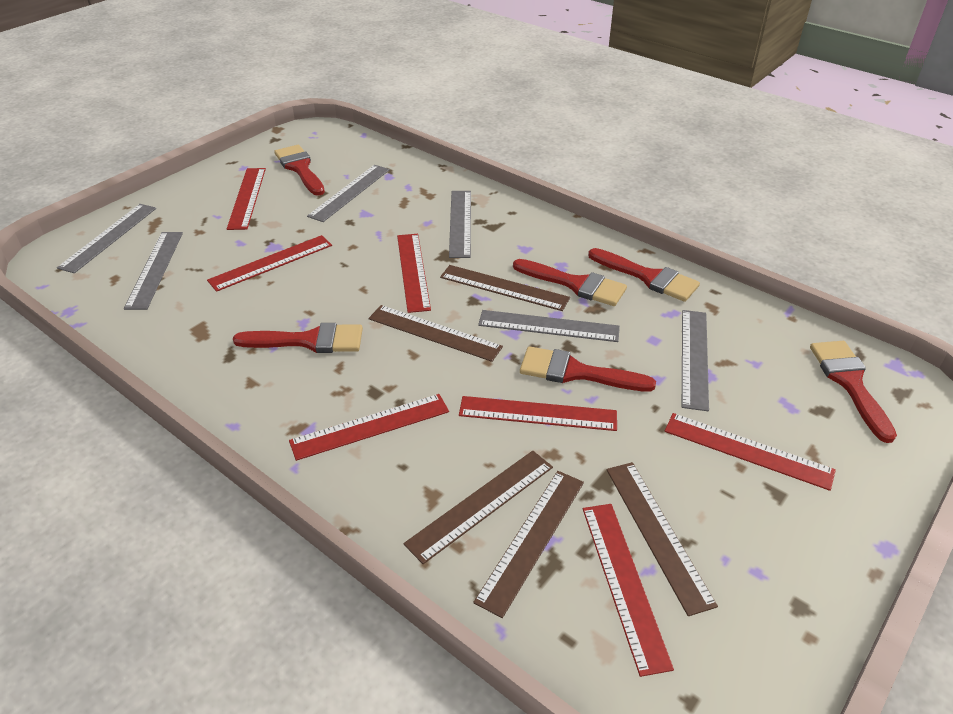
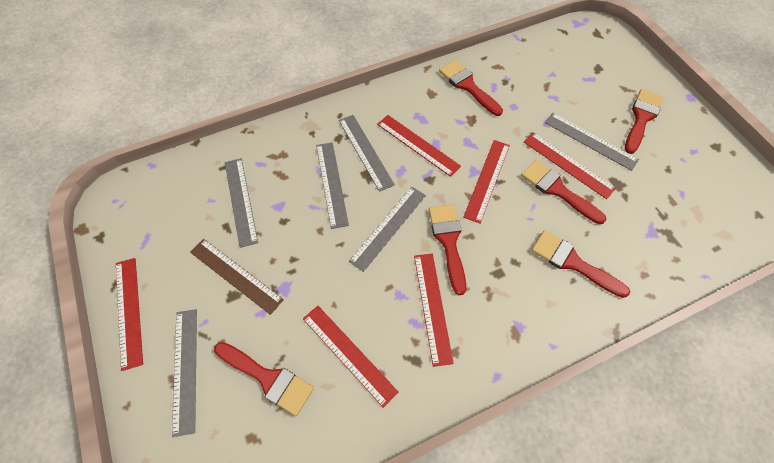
brown ruler: 5 -> 1
red ruler: 7 -> 6

